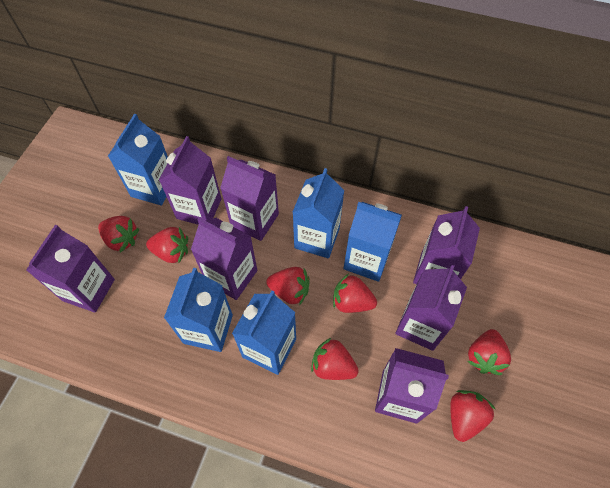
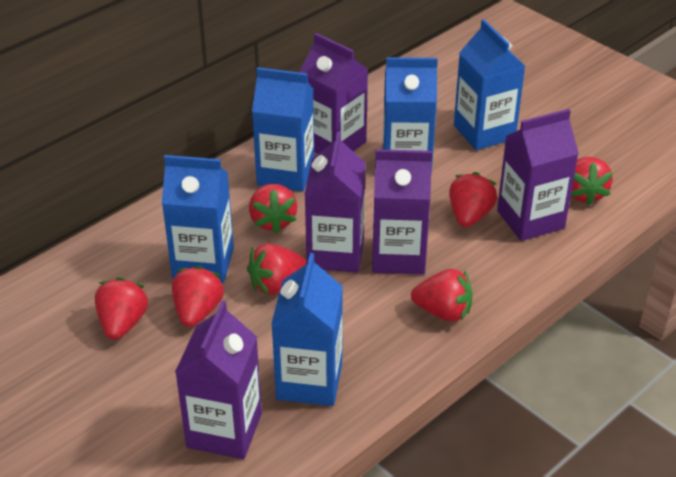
purple carton: 7 -> 5

